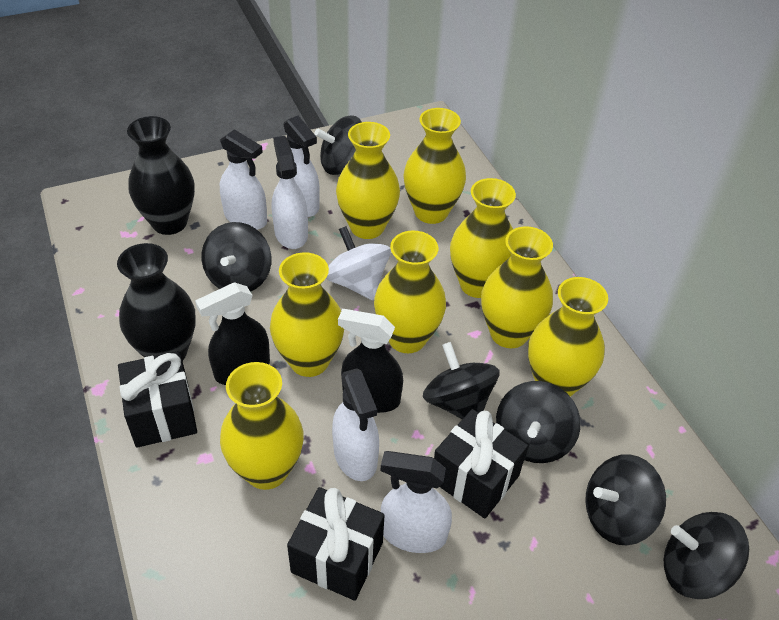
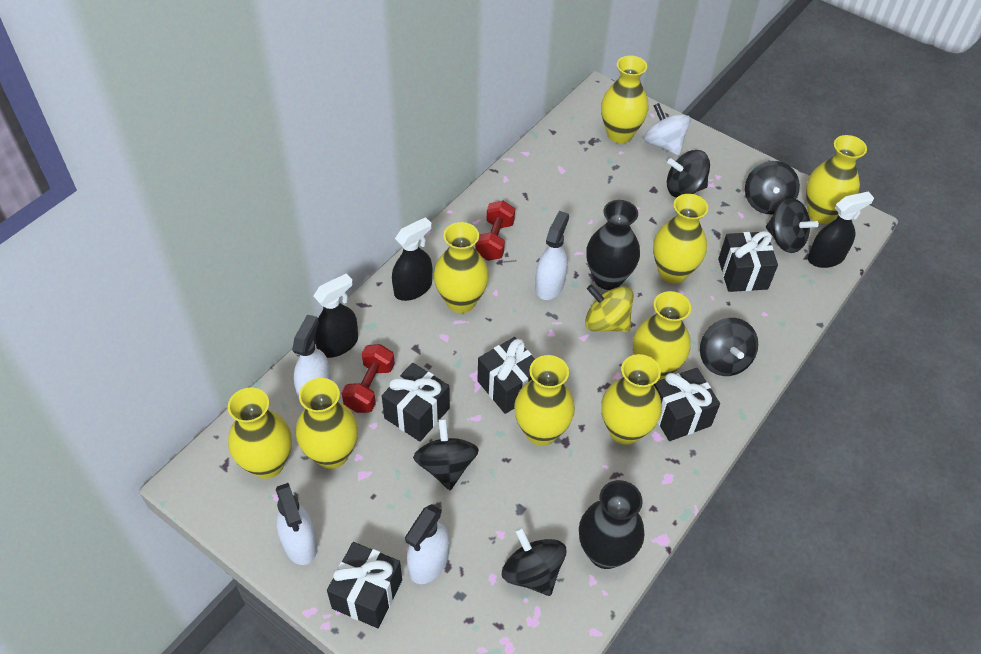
black gift: 3 -> 5
black spray bottle: 2 -> 3
red dumbbell: 0 -> 2
white spray bottle: 5 -> 4
yellow spinning top: 0 -> 1
yellow vase: 8 -> 9

